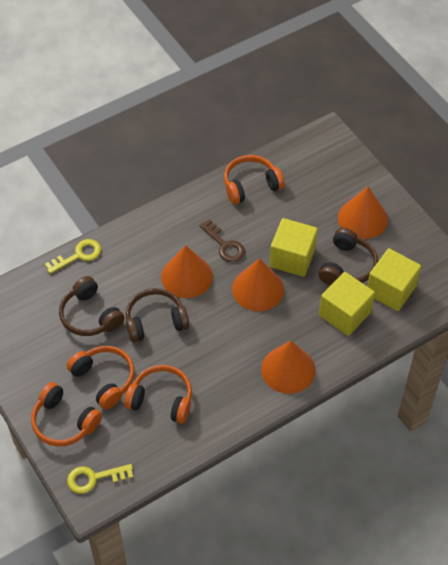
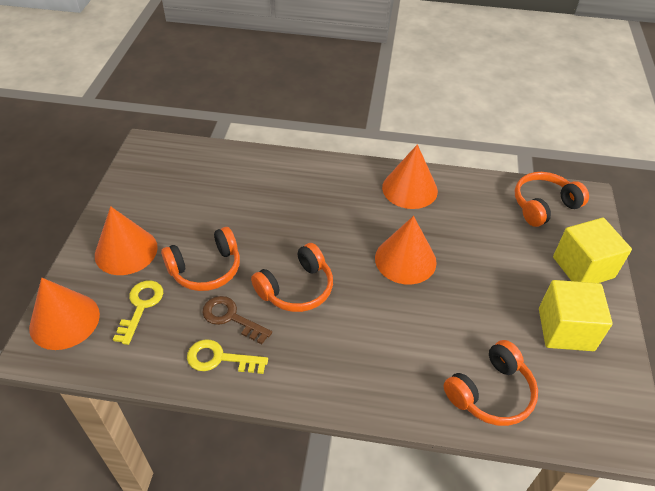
brown headphones: 3 -> 0
yellow cube: 3 -> 2

